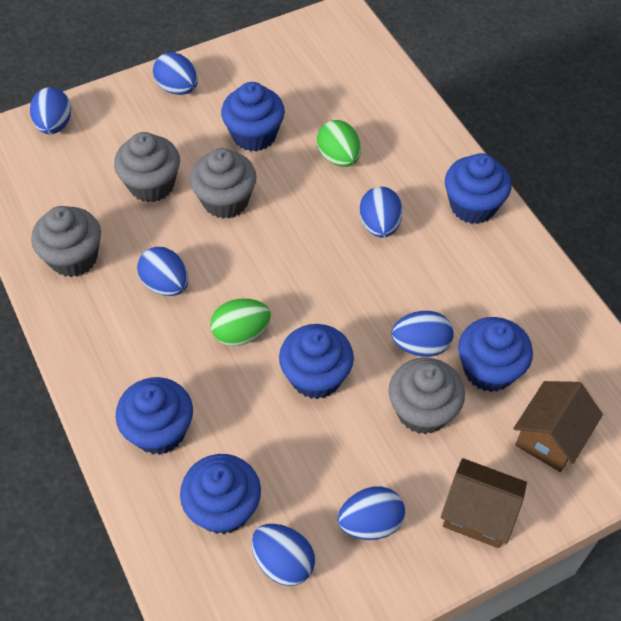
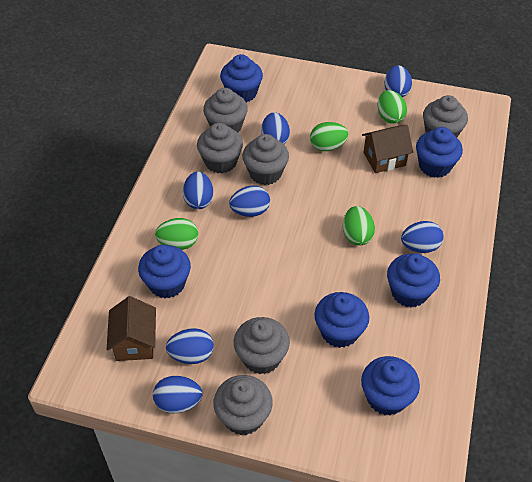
green egg: 2 -> 4
grey cupcake: 4 -> 6

